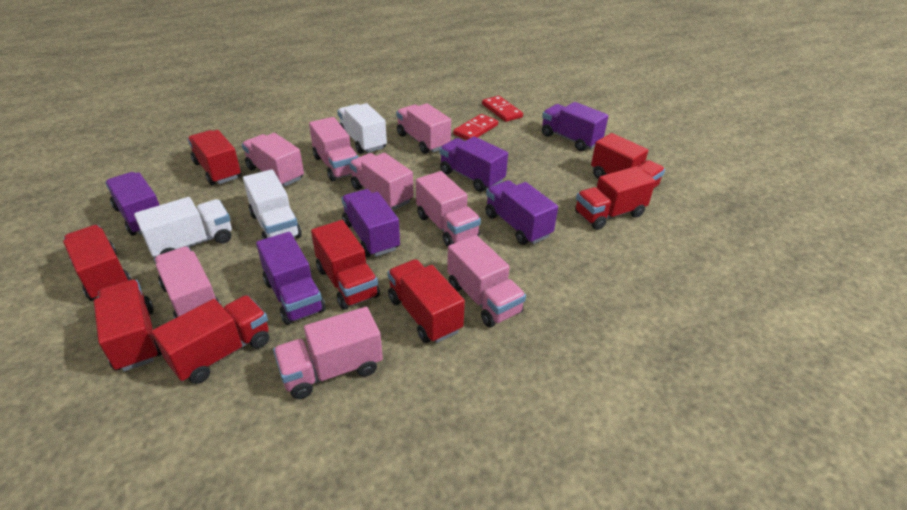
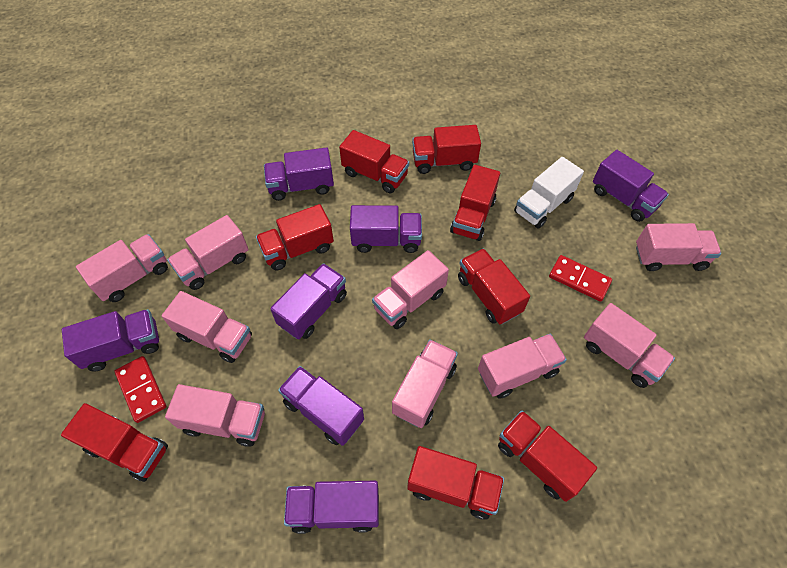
pink truck: 8 -> 9
purple truck: 6 -> 7
white truck: 3 -> 1

